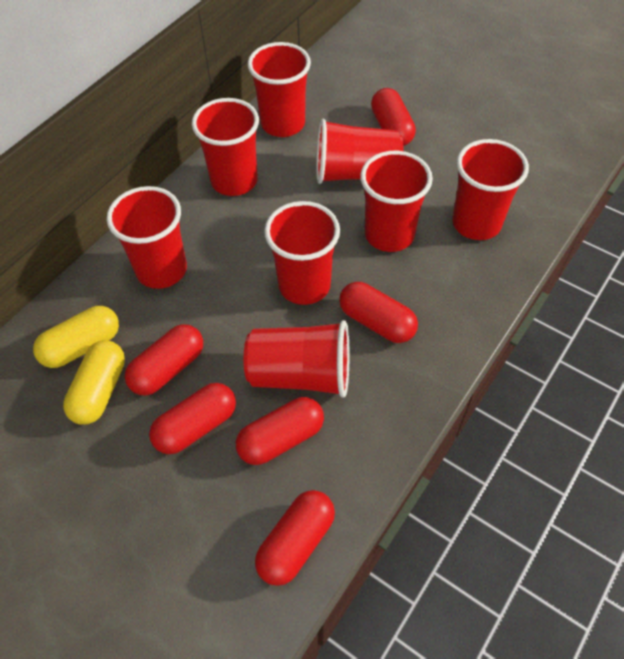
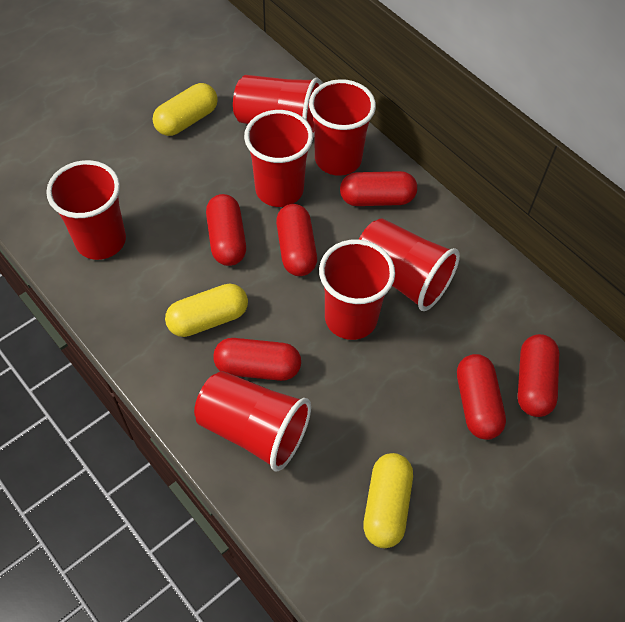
red cup: 8 -> 7
yellow capsule: 2 -> 3

